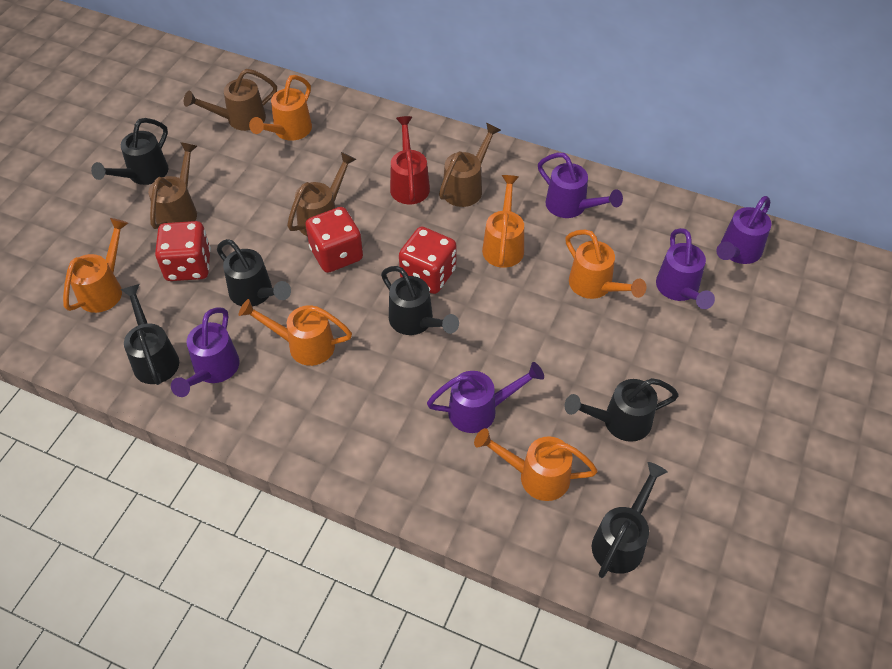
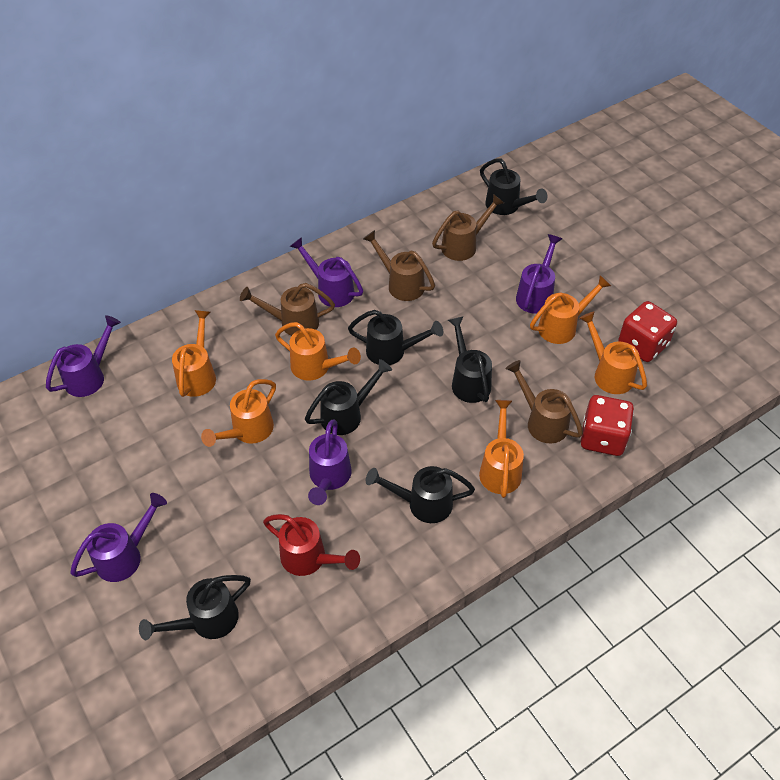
red dice: 3 -> 2

